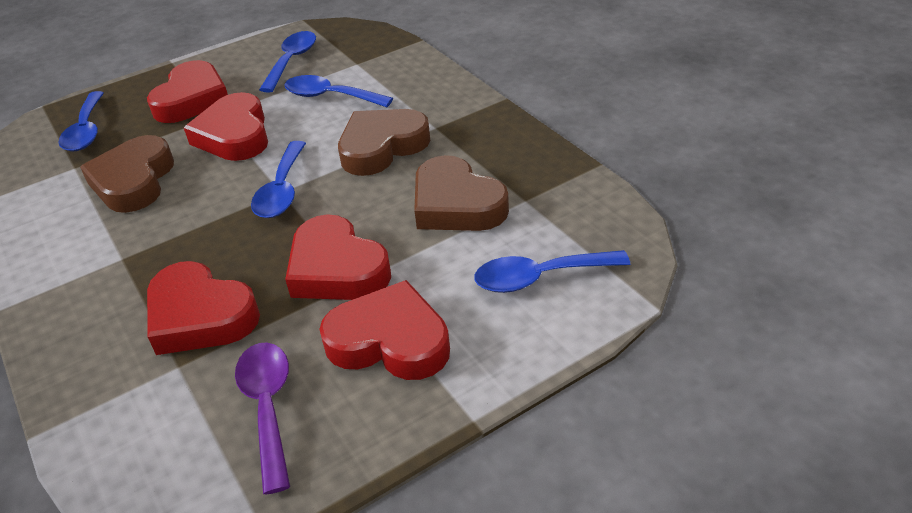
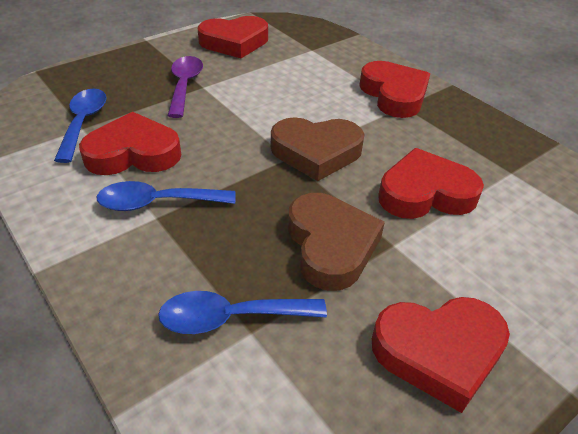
blue spoon: 5 -> 3
brown heart: 3 -> 2

